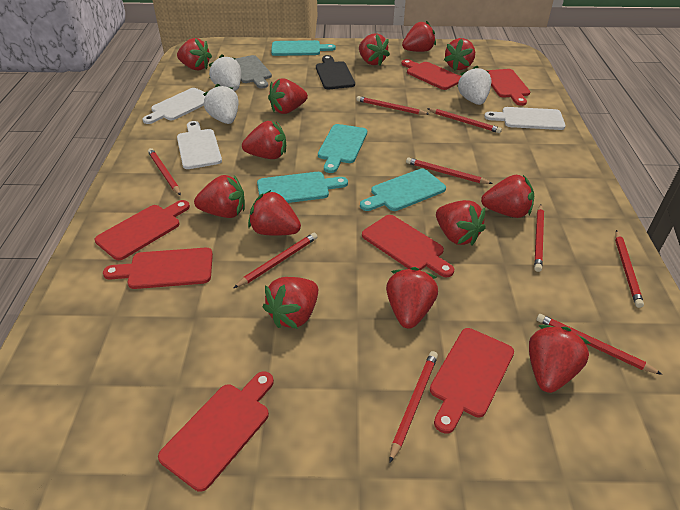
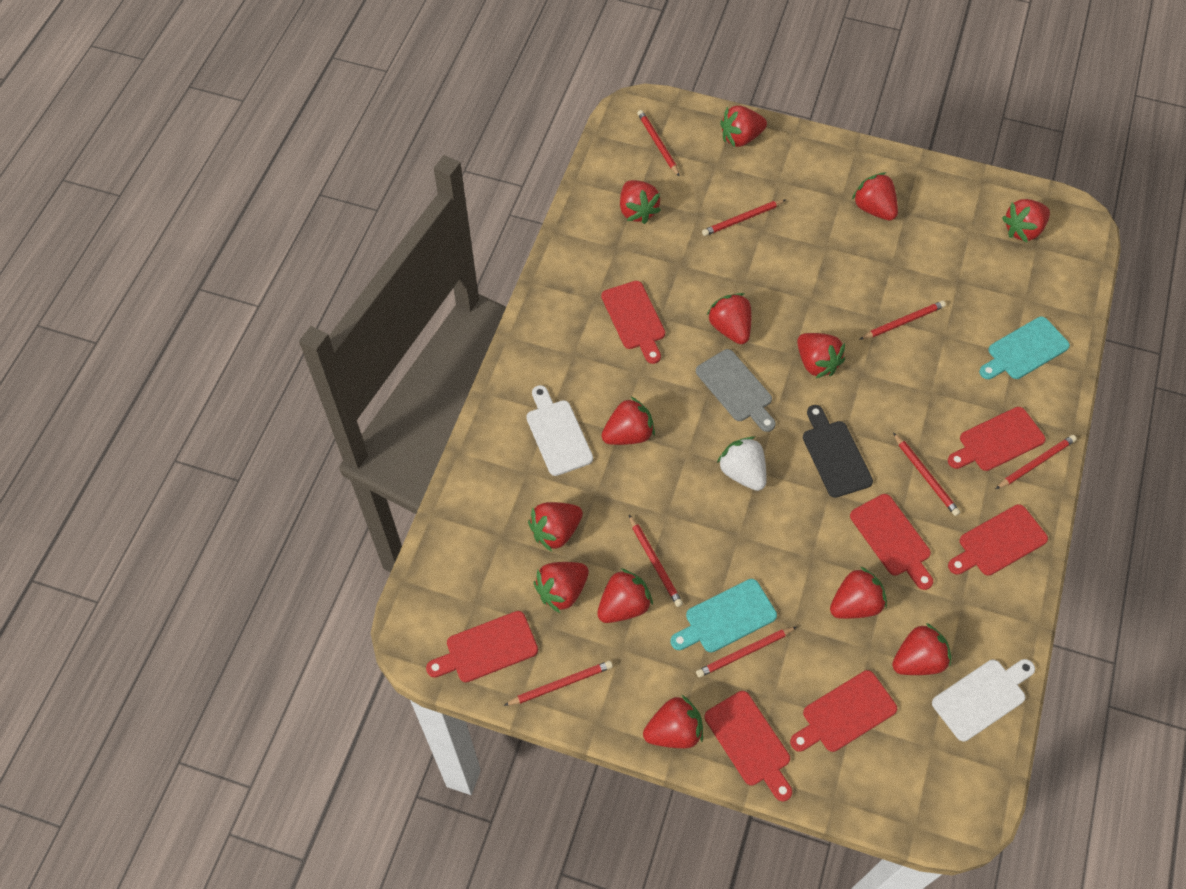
red pencil: 9 -> 8
turquoise cutting board: 4 -> 2
white cutting board: 3 -> 2
white strawberry: 3 -> 1

